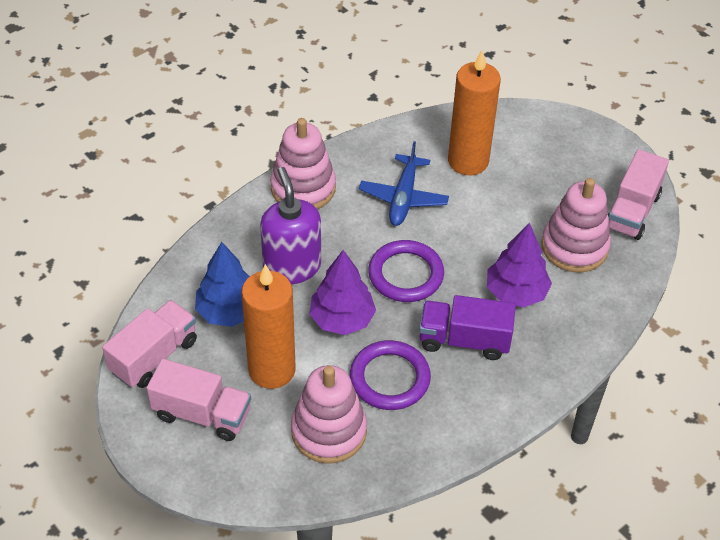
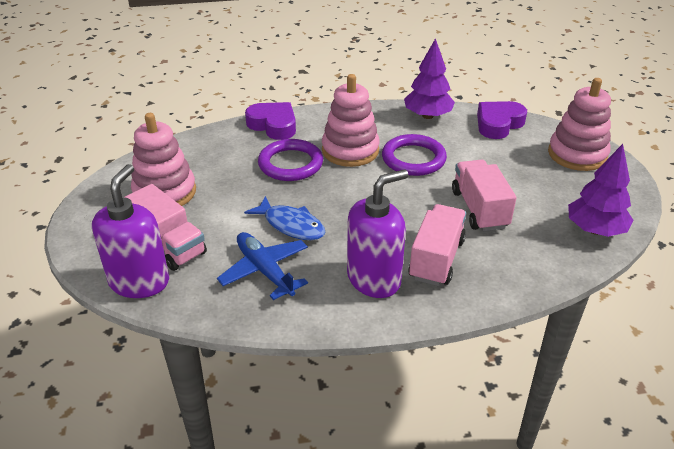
blue fish: 0 -> 1
blue tree: 1 -> 0
orange candle: 2 -> 0
purple heart: 0 -> 2
purple soap dispenser: 1 -> 2
purple truck: 1 -> 0

